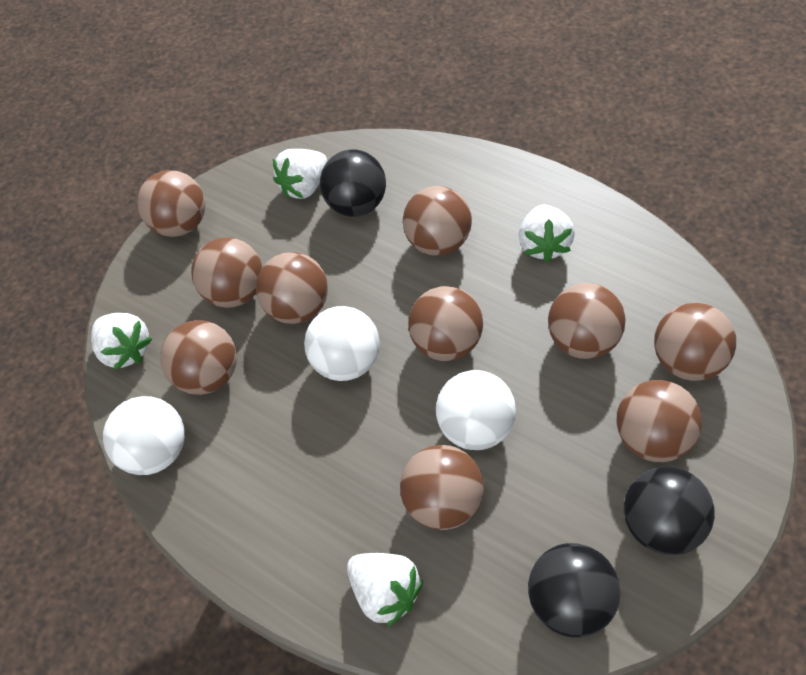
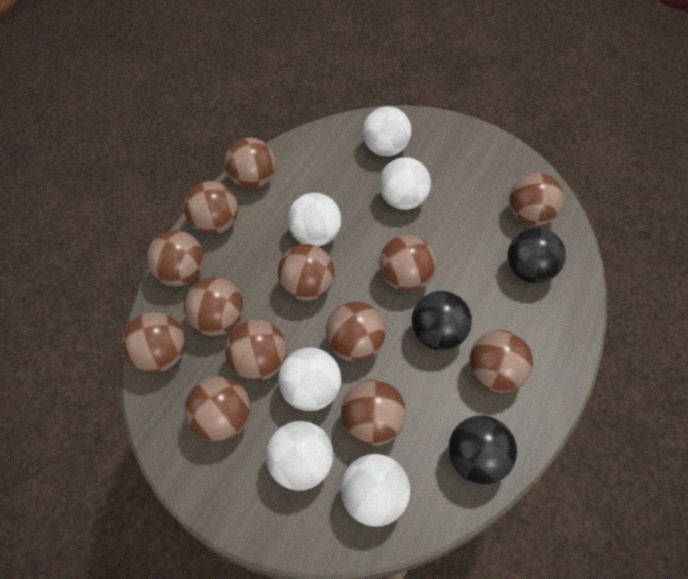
brown ball: 10 -> 13
white ball: 3 -> 6
white strawberry: 4 -> 0

